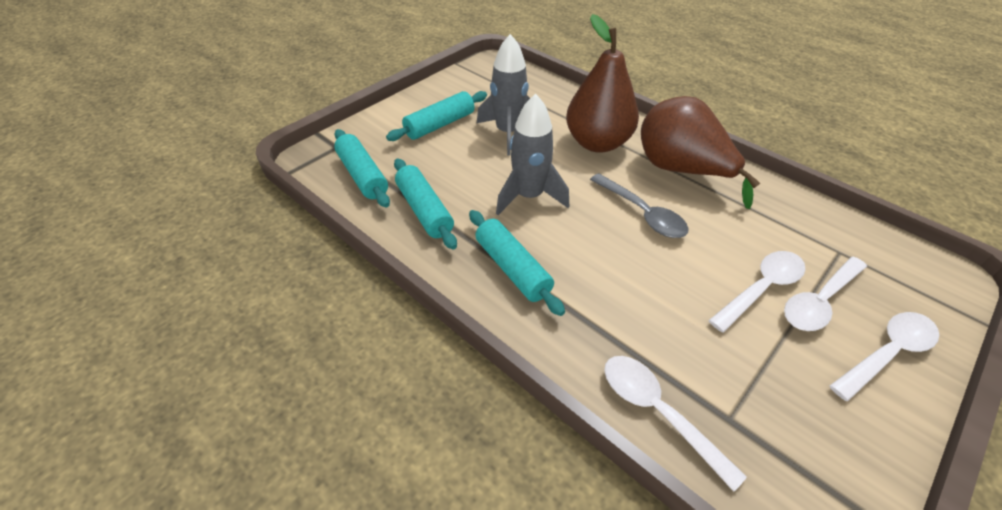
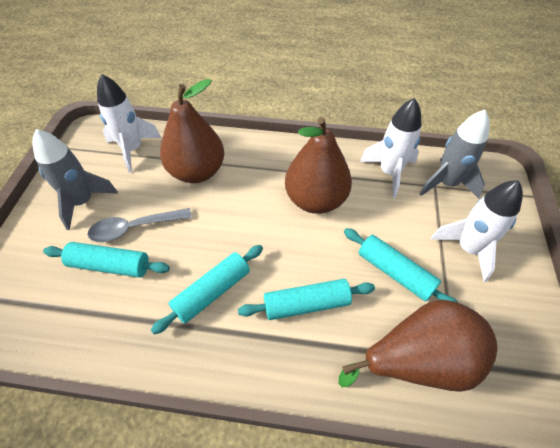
brown pear: 2 -> 3
white rocket: 0 -> 3
white spoon: 4 -> 0

